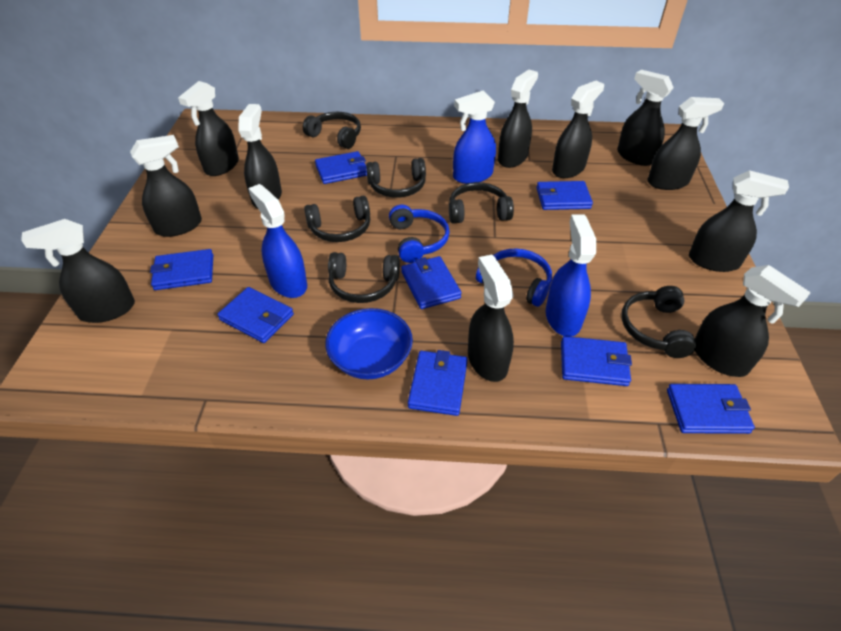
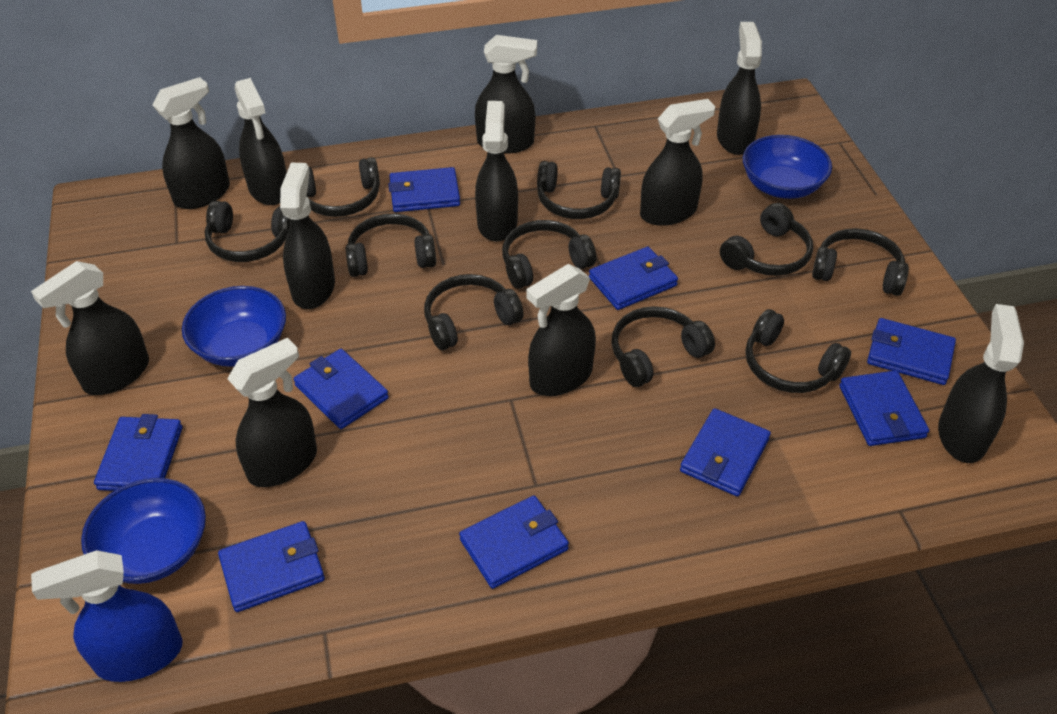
black headphones: 6 -> 10
blue bowl: 1 -> 3
blue headphones: 2 -> 0
blue spray bottle: 3 -> 1
blue wallet: 8 -> 9

